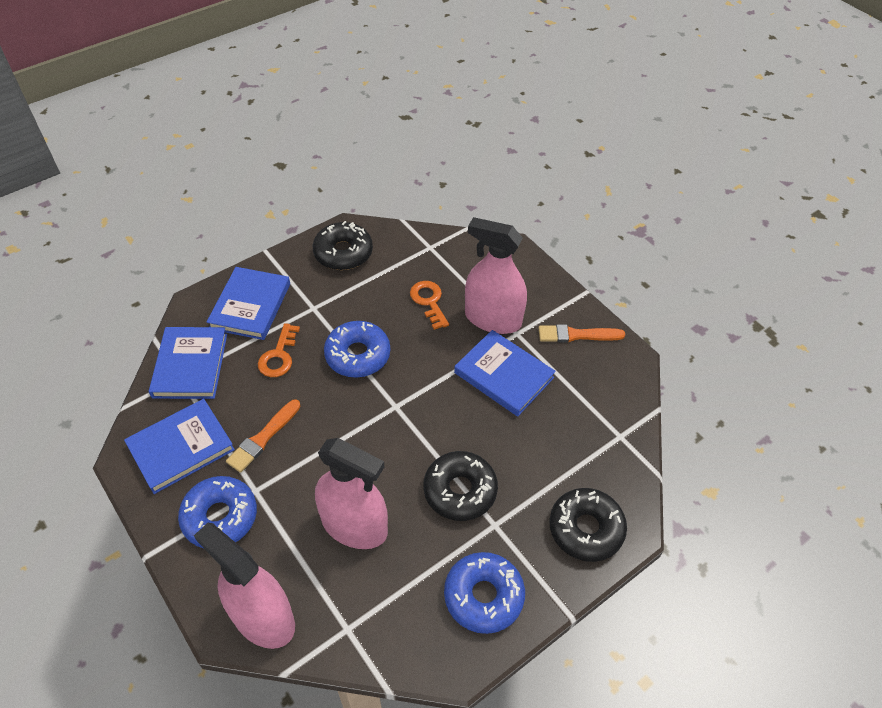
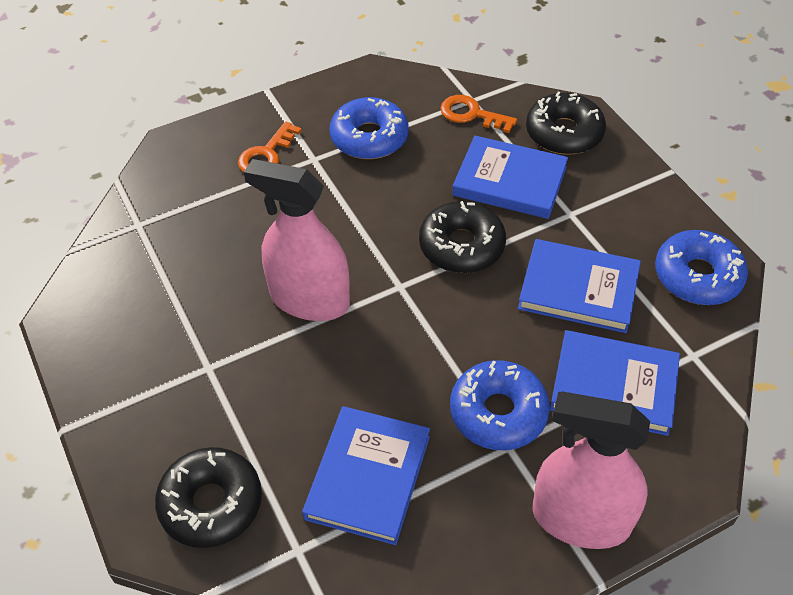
orange brush: 2 -> 0
pink spray bottle: 3 -> 2

